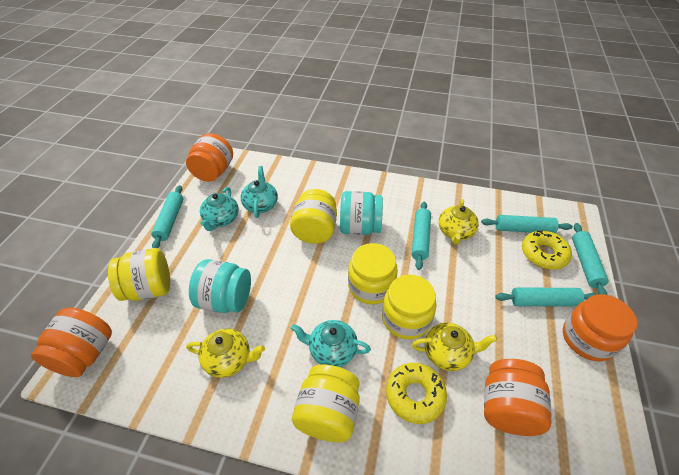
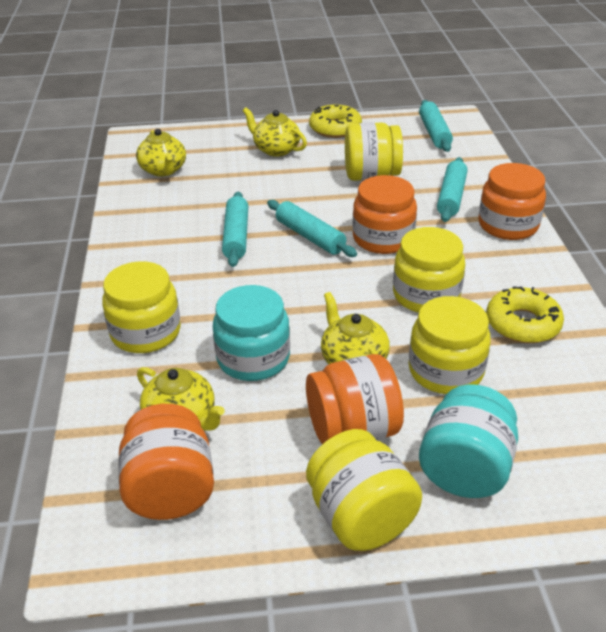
turquoise rolling pin: 5 -> 4
turquoise teapot: 3 -> 0
yellow teapot: 3 -> 4

